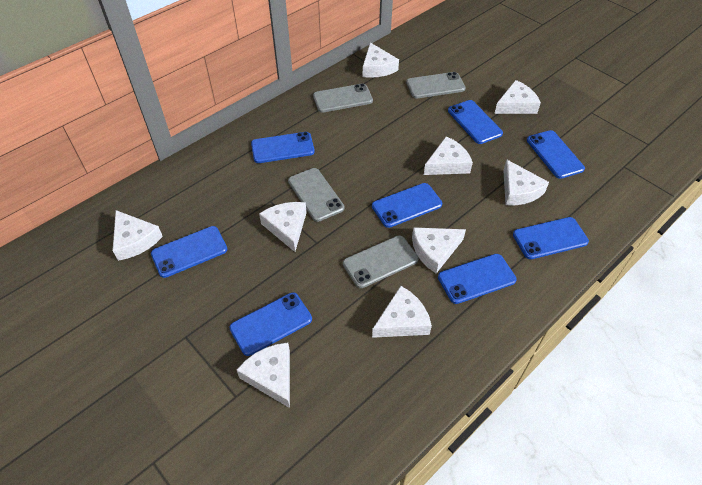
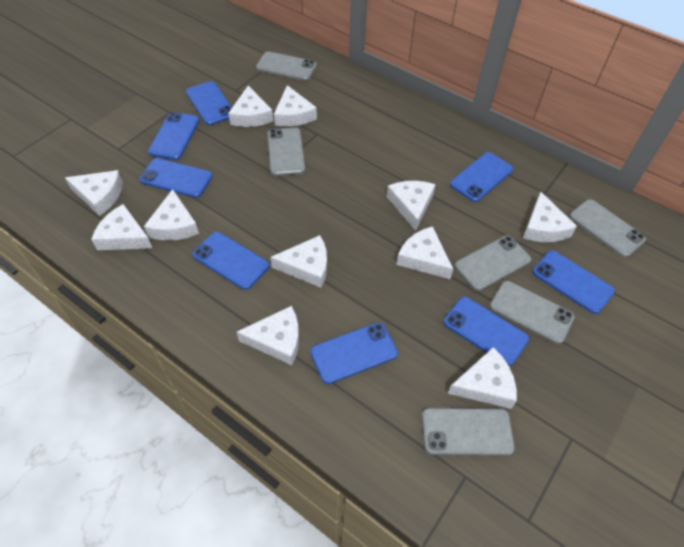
grey phone: 4 -> 6
white cheese: 9 -> 11

